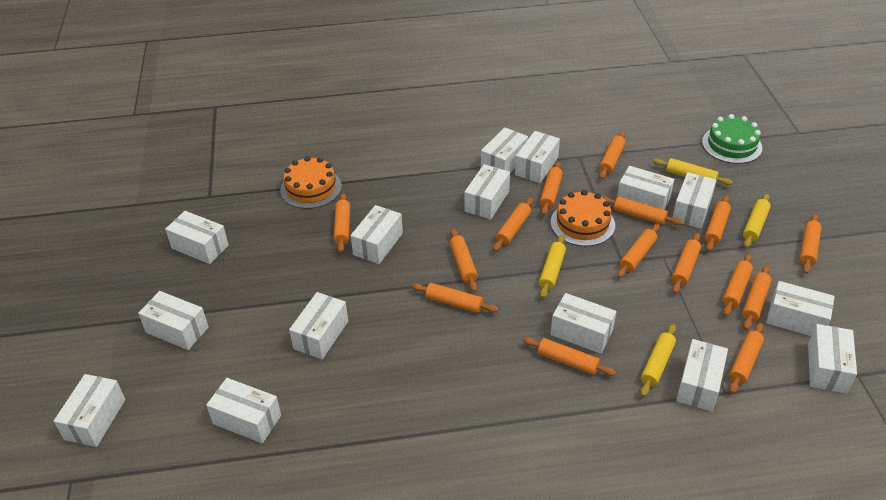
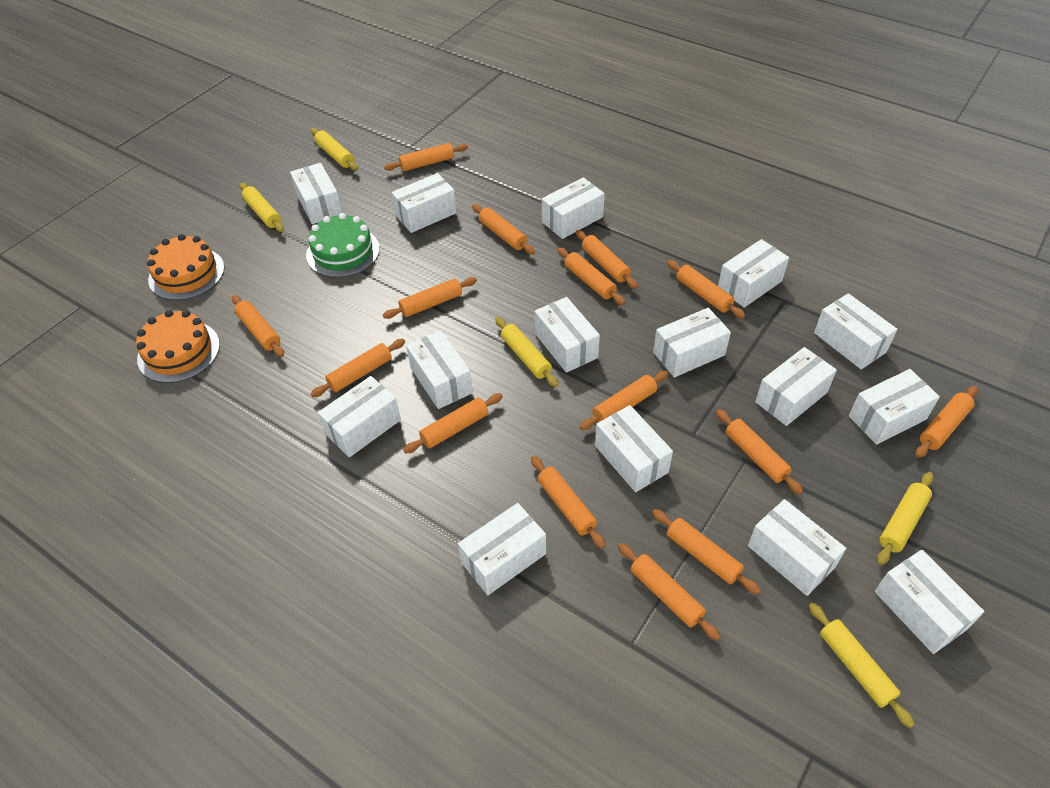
yellow rolling pin: 4 -> 5

